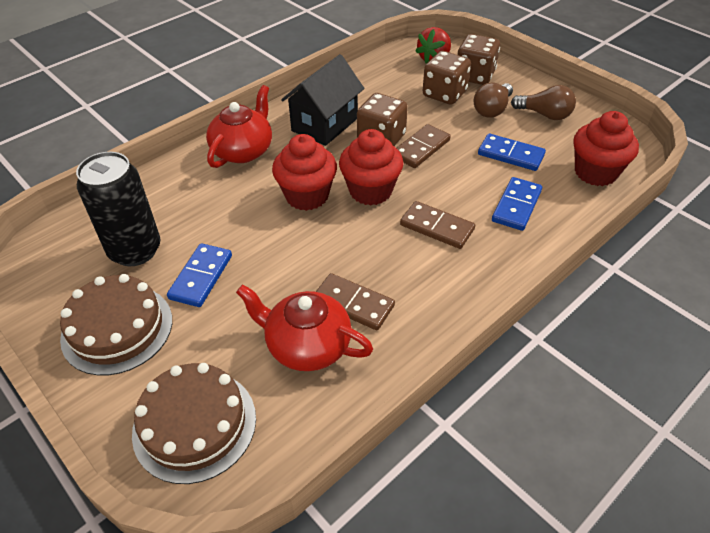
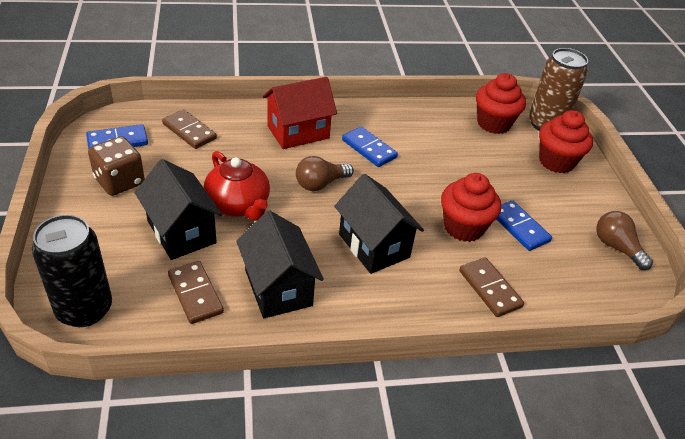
black house: 1 -> 3
brown cake: 2 -> 0
brown can: 0 -> 1
brown dice: 3 -> 1
red house: 0 -> 1
red strawberry: 1 -> 0
red teapot: 2 -> 1

